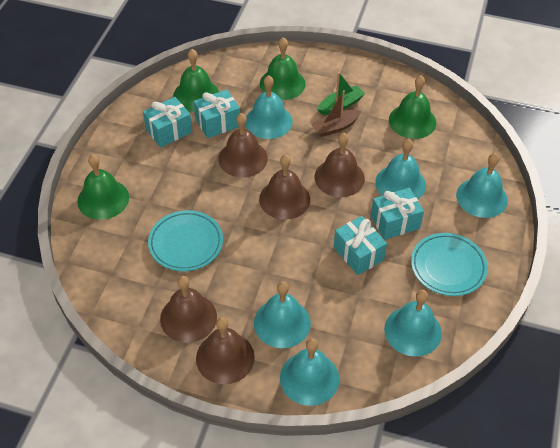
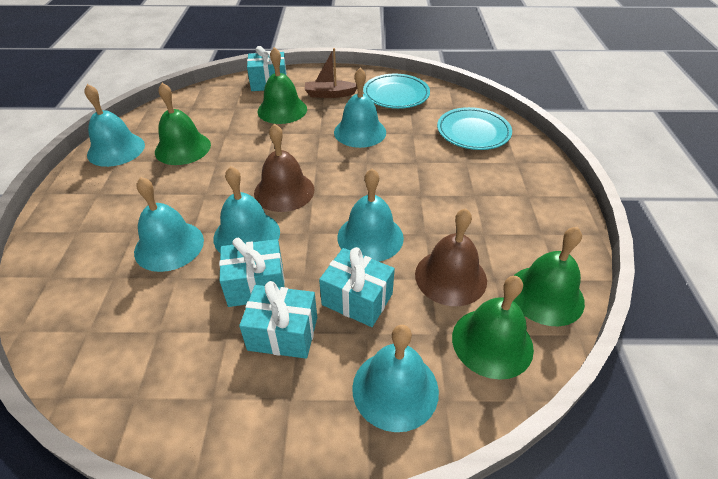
brown bell: 5 -> 2
green boat: 1 -> 0

